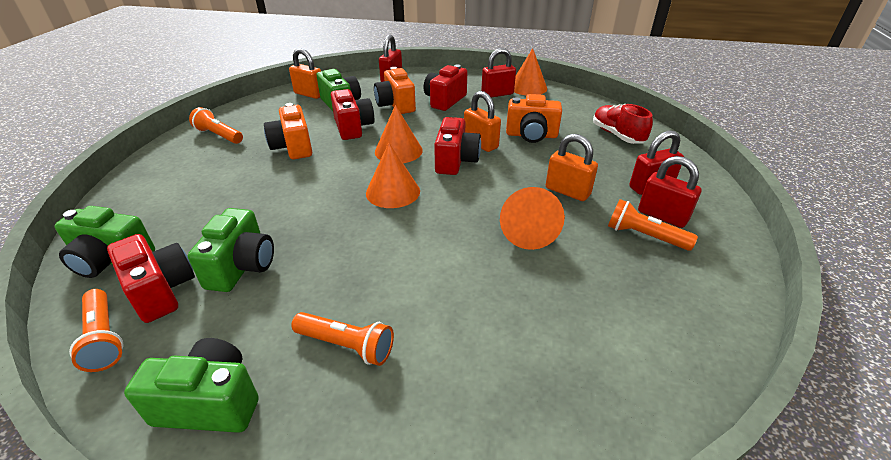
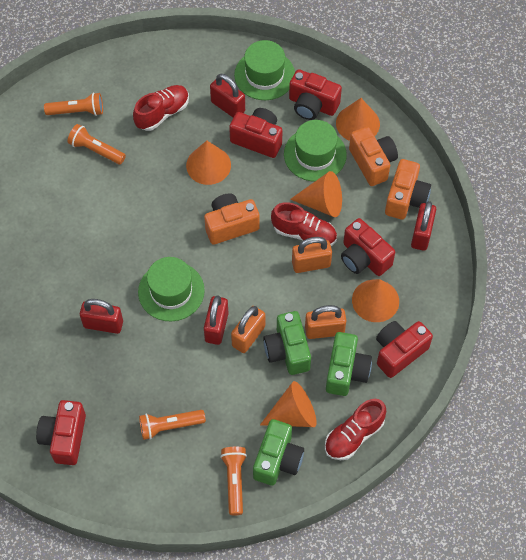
green camera: 4 -> 3
green hat: 0 -> 3
orange cone: 4 -> 5
red camera: 4 -> 5
red shoe: 1 -> 3

